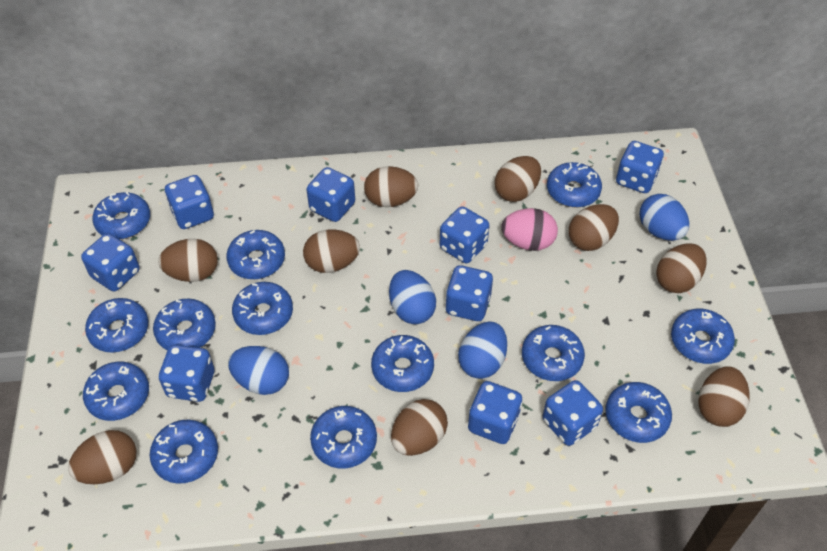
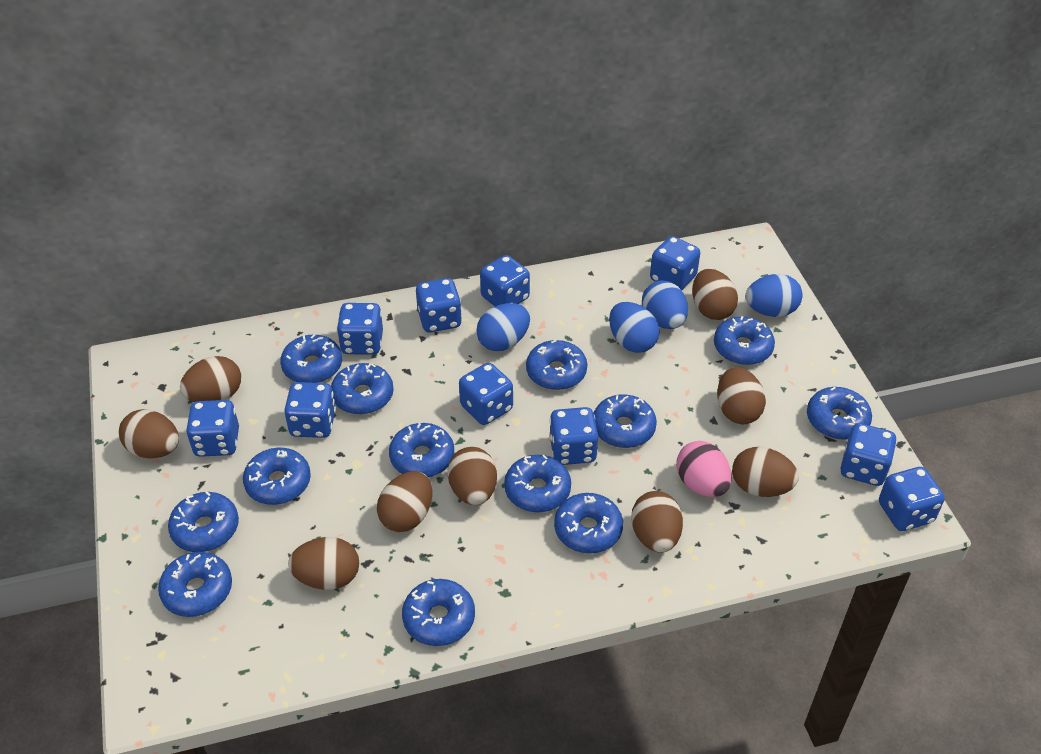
blue dice: 9 -> 10

